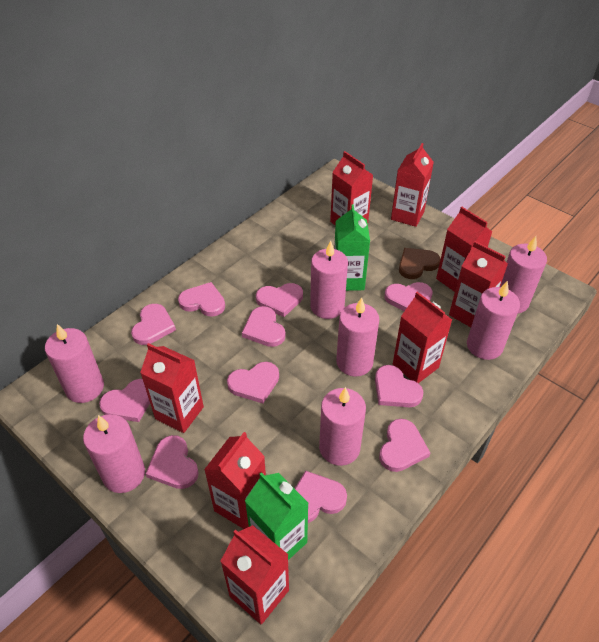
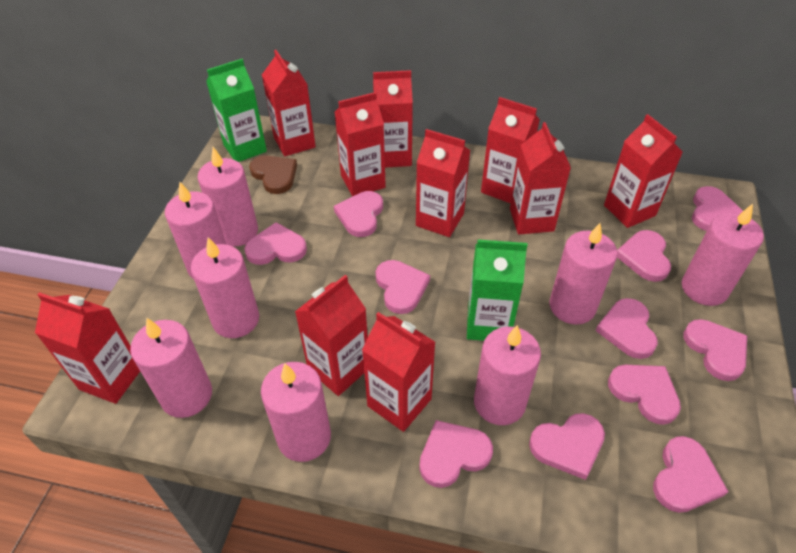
pink candle: 7 -> 8
red carton: 8 -> 10

